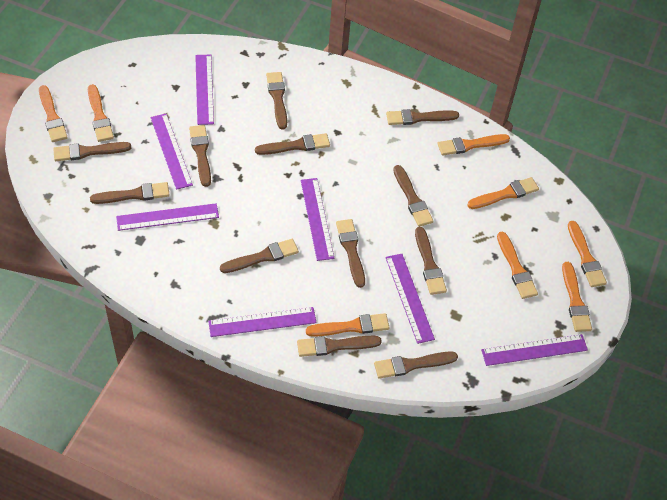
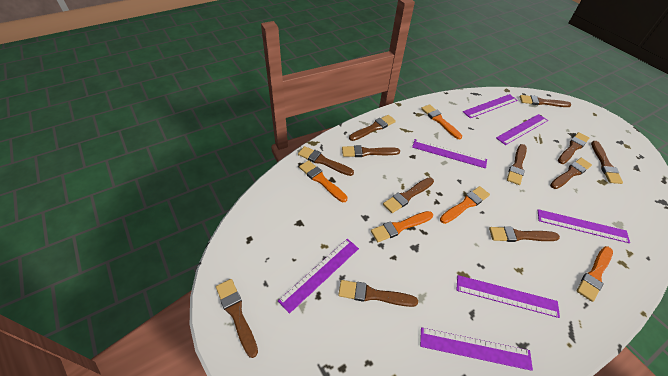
orange brush: 8 -> 5

